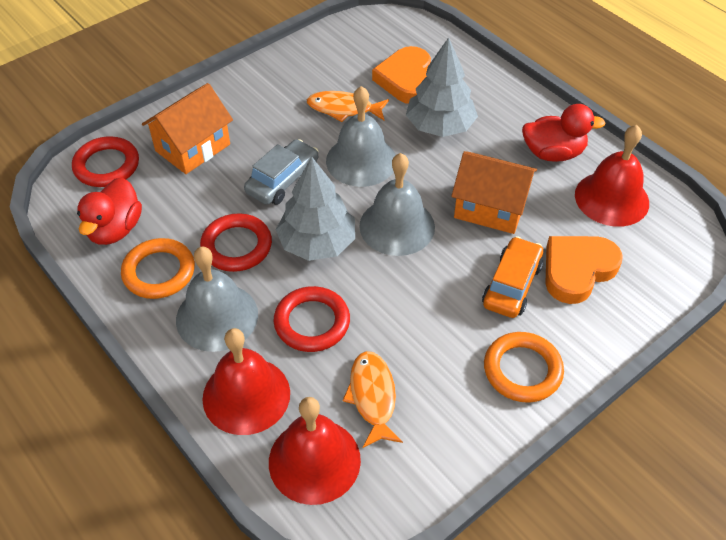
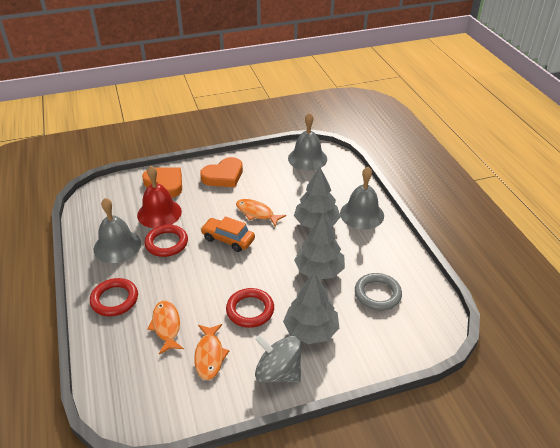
grey car: 1 -> 0
grey ring: 0 -> 1
grey spinning top: 0 -> 1
grey tree: 2 -> 3
orange fish: 2 -> 3
orange house: 2 -> 0
orange ring: 2 -> 0
red bell: 3 -> 1
red duck: 2 -> 0

